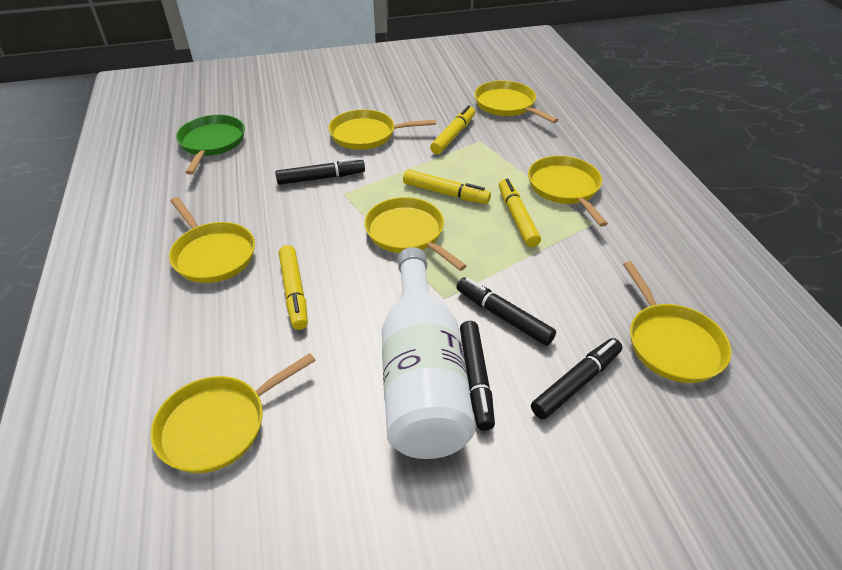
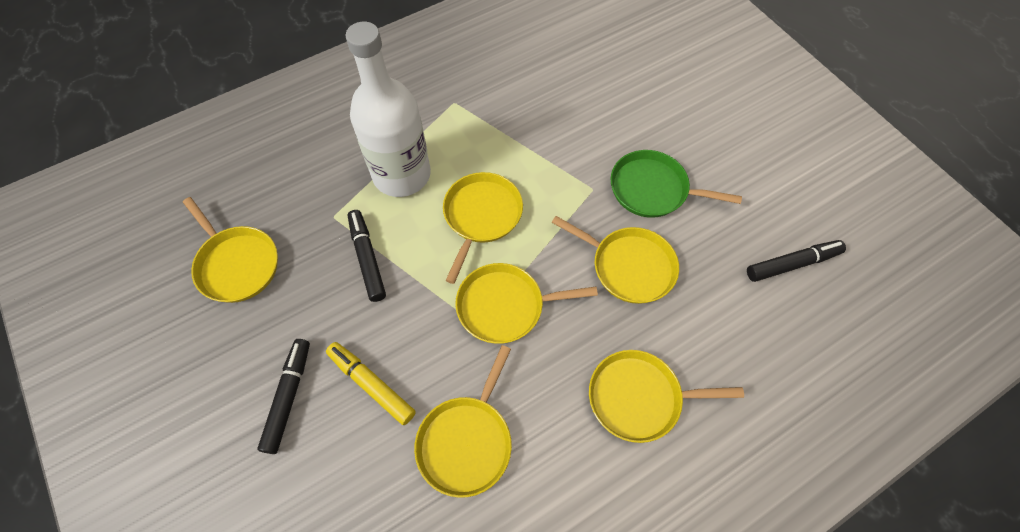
black marker: 4 -> 3
yellow marker: 4 -> 1
yellow pan: 7 -> 6

